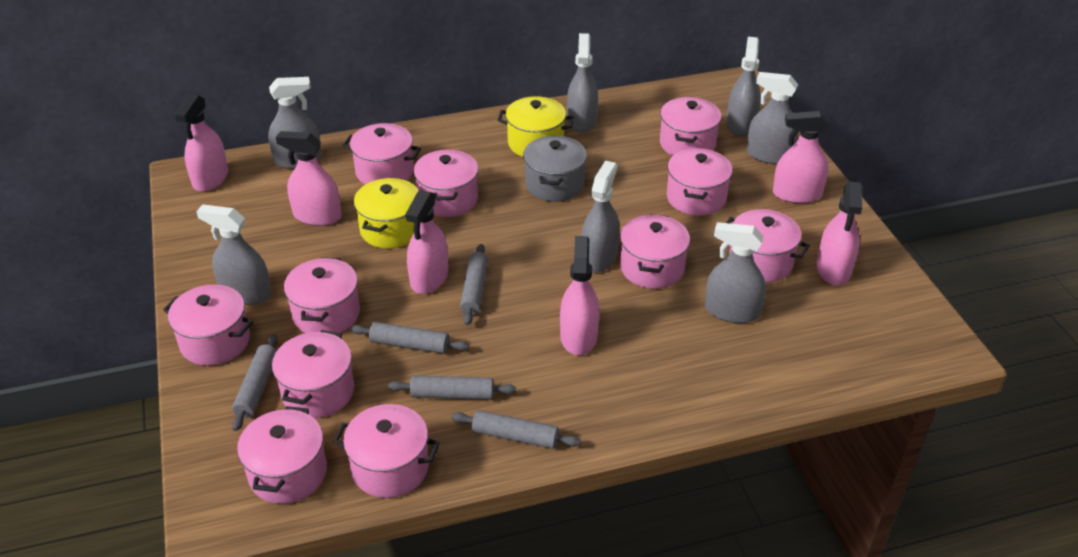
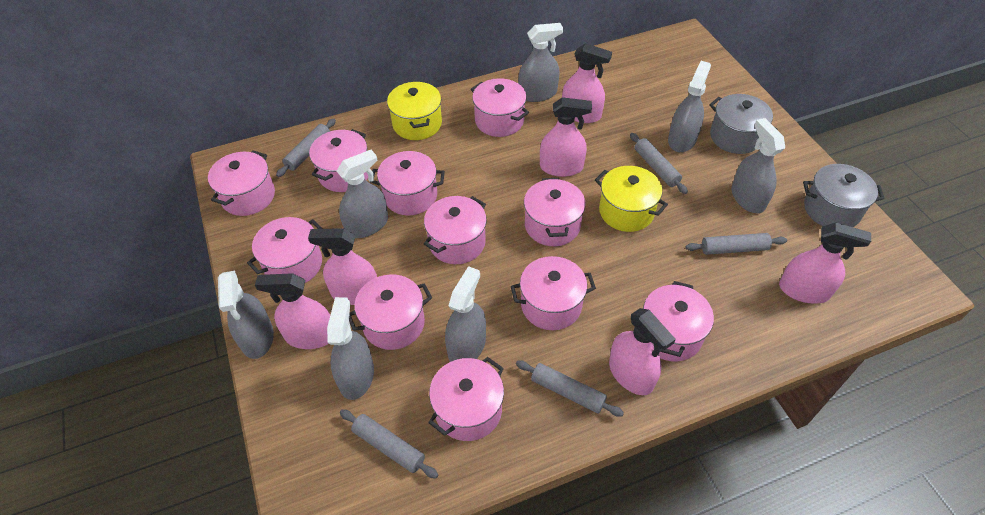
grey pot: 1 -> 2

